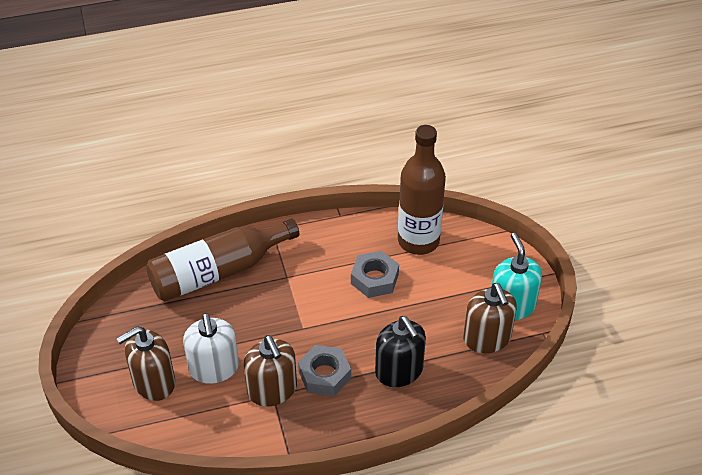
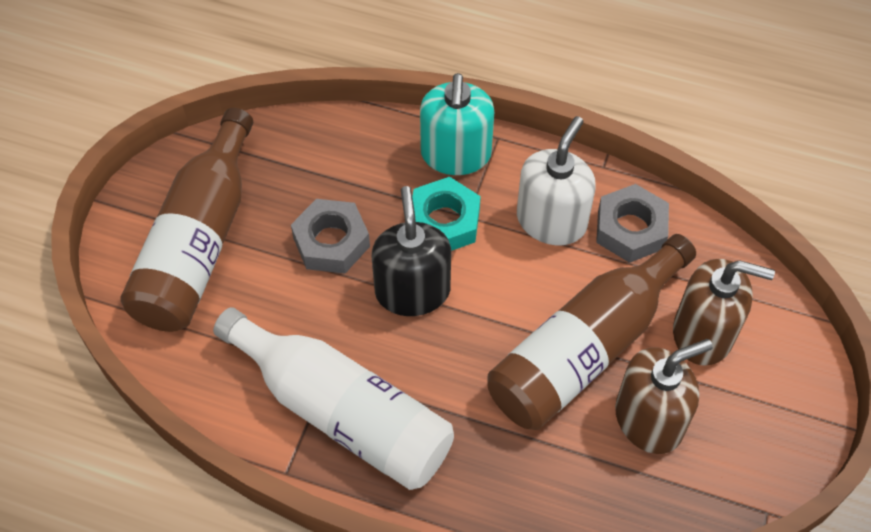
brown soap dispenser: 3 -> 2
turquoise nut: 0 -> 1
white bottle: 0 -> 1

